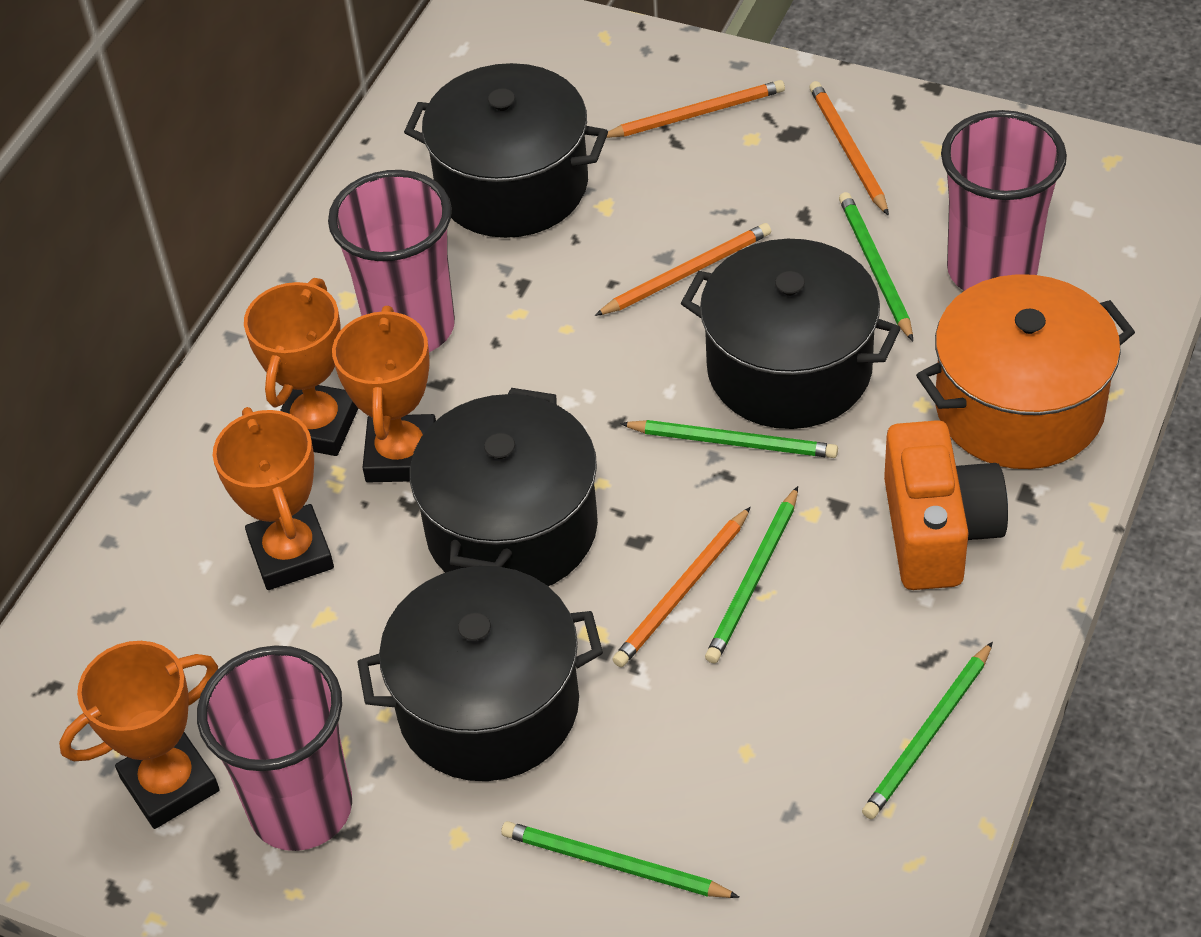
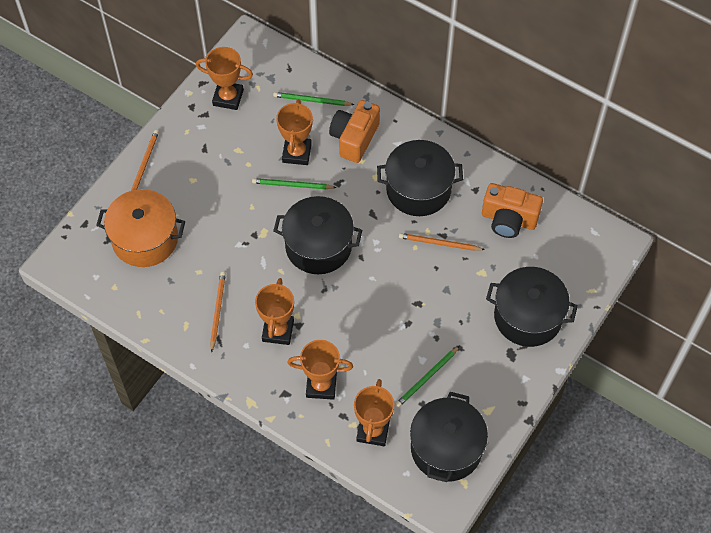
green pencil: 5 -> 3
orange camera: 1 -> 2
orange pencil: 4 -> 3
orange trophy: 4 -> 5
pink cup: 3 -> 0

